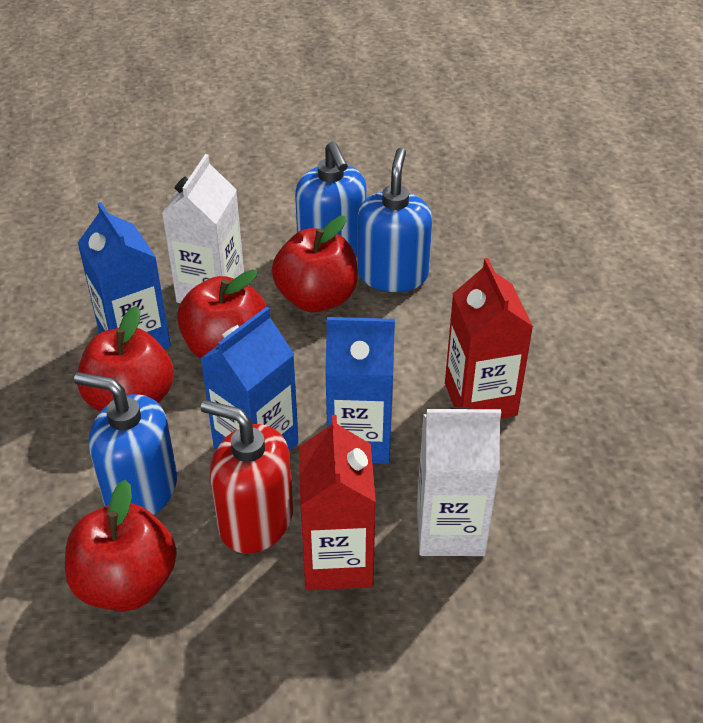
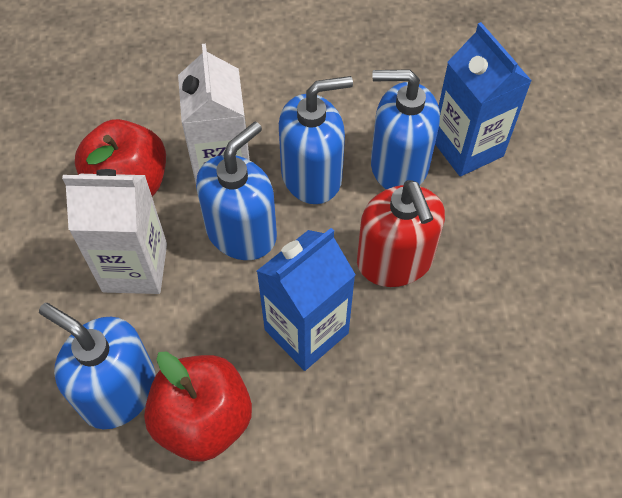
blue carton: 3 -> 2
blue soap dispenser: 3 -> 4
red apple: 4 -> 2
red carton: 2 -> 0

